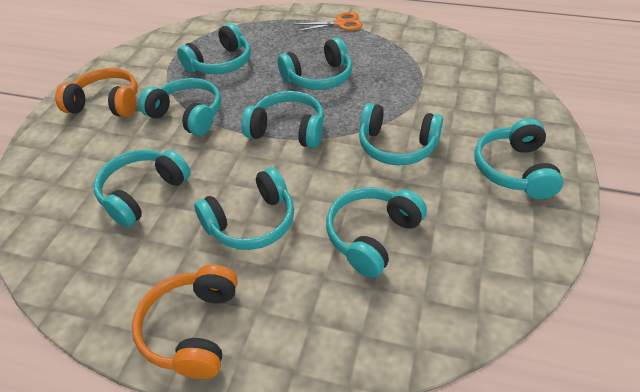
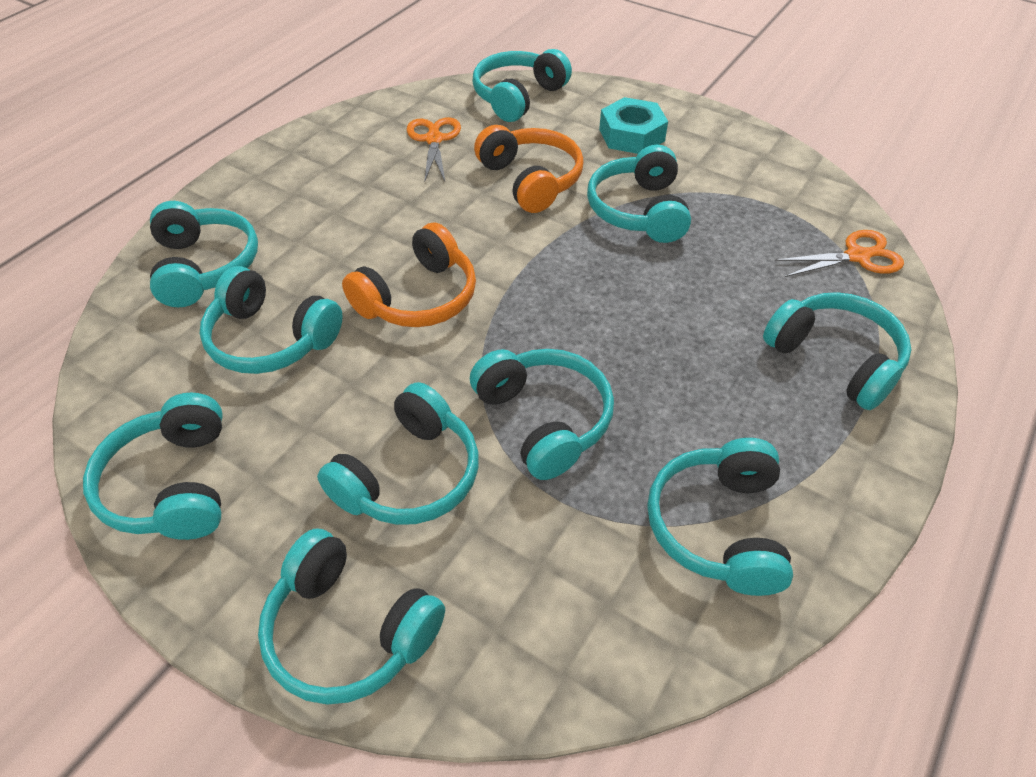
orange scissors: 1 -> 2
turquoise headphones: 9 -> 10
turquoise nut: 0 -> 1

